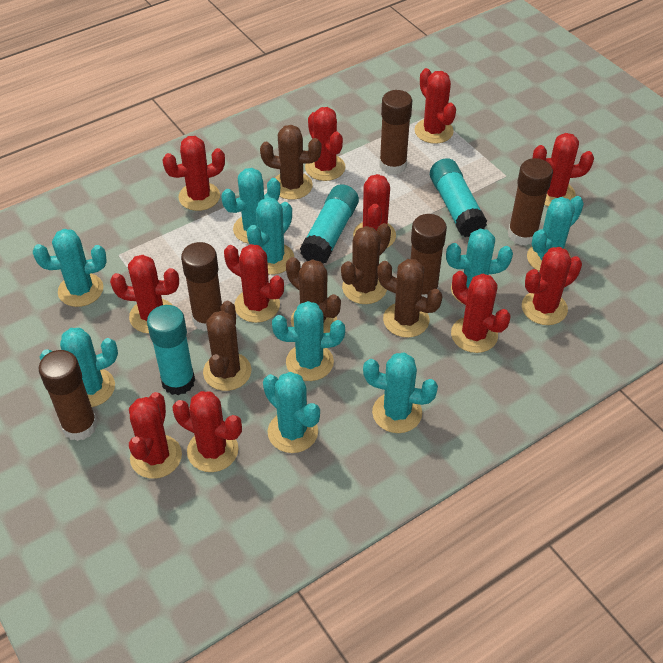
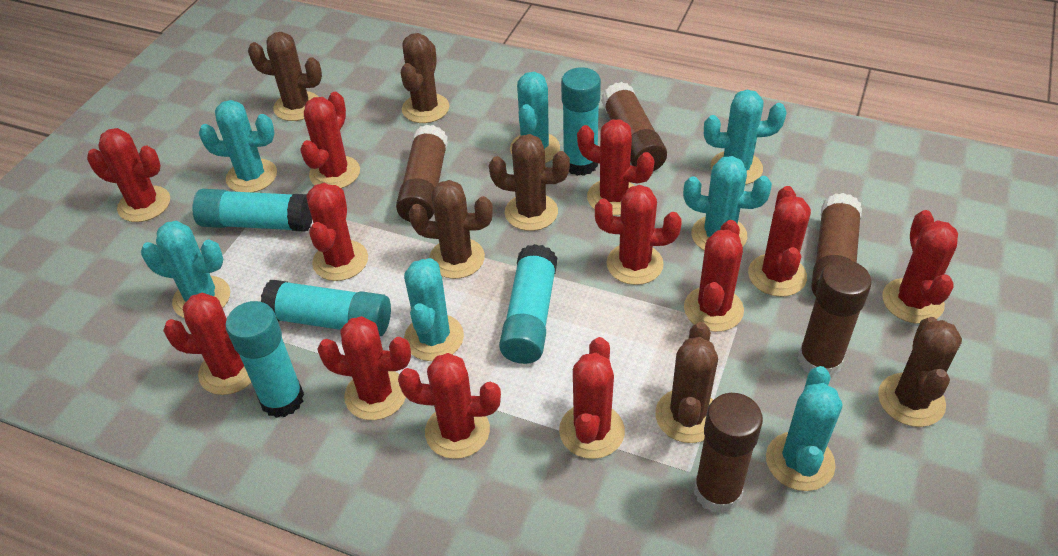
brown cactus: 5 -> 6
red cactus: 11 -> 12
turquoise cactus: 9 -> 7
turquoise glue stick: 3 -> 5

